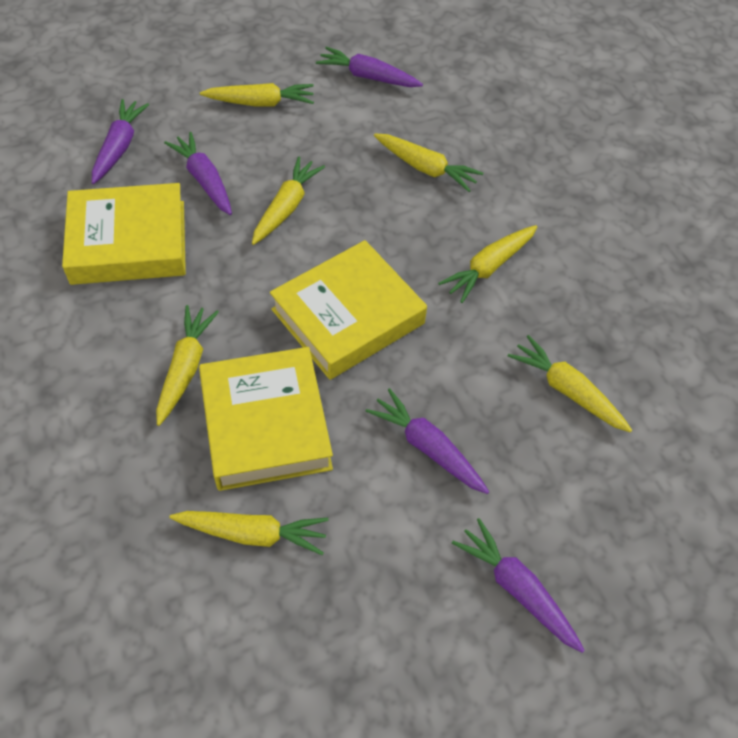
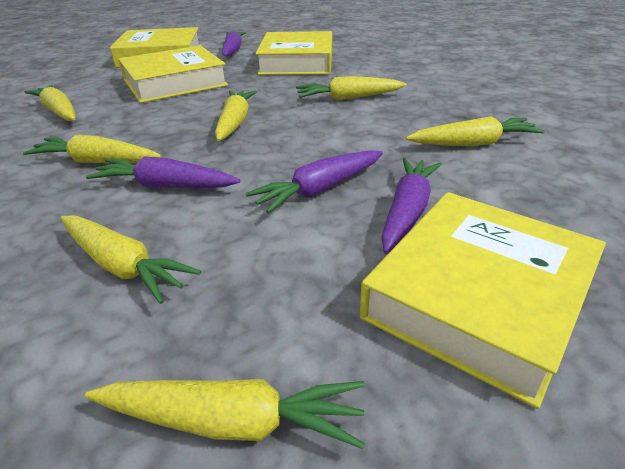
purple carrot: 5 -> 4
yellow book: 3 -> 4

